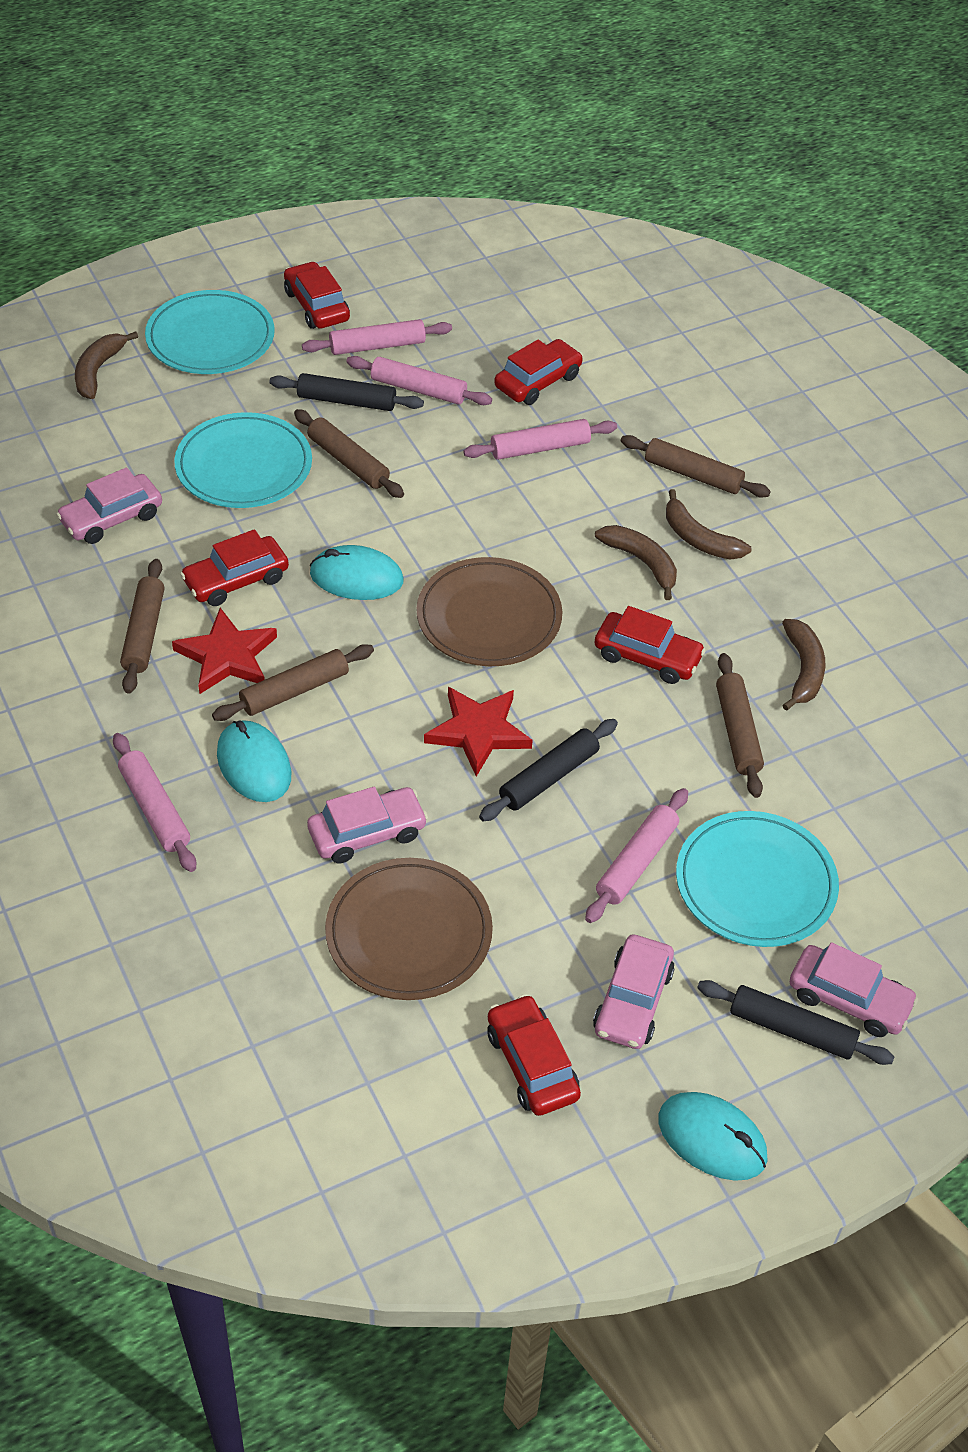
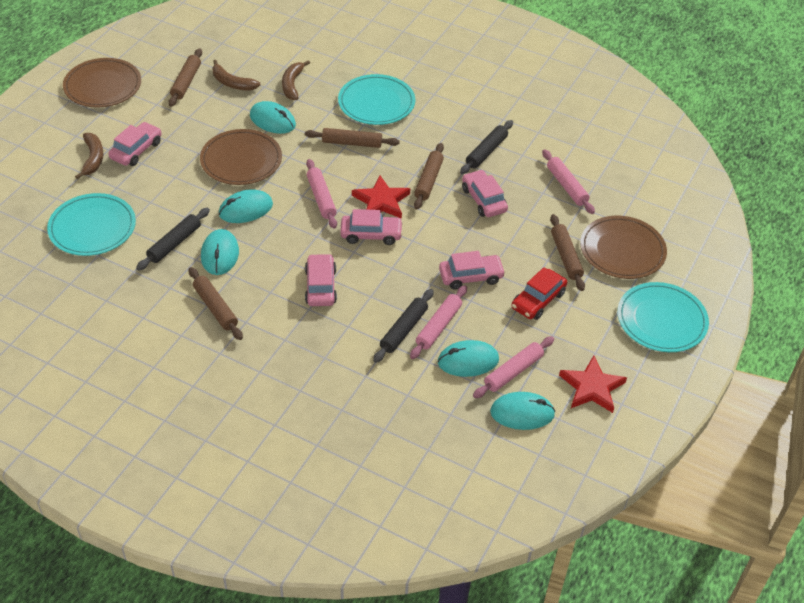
brown banana: 4 -> 3
brown plate: 2 -> 3
pink car: 4 -> 5
pink rolling pin: 5 -> 4
red car: 5 -> 1
turquoise mouse: 3 -> 5

